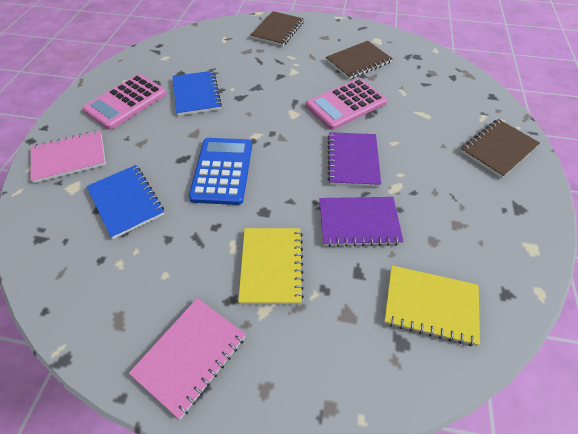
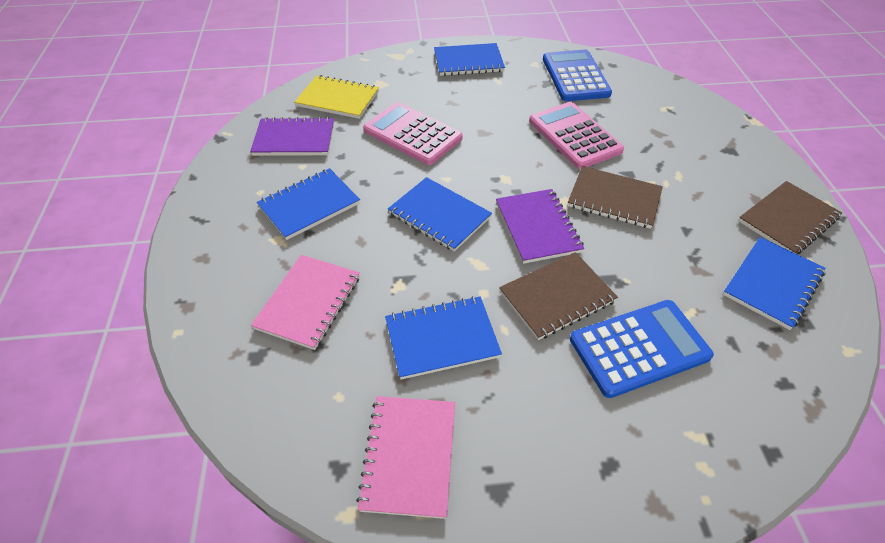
blue calculator: 1 -> 2
blue notebook: 2 -> 5
yellow notebook: 2 -> 1

